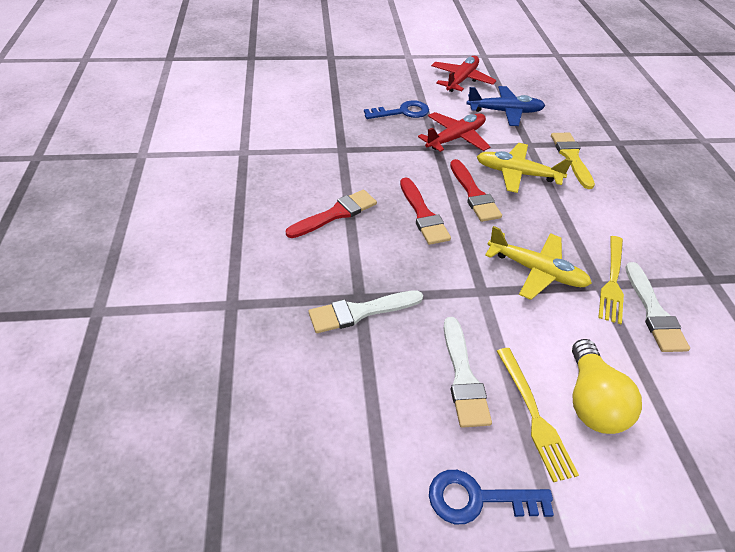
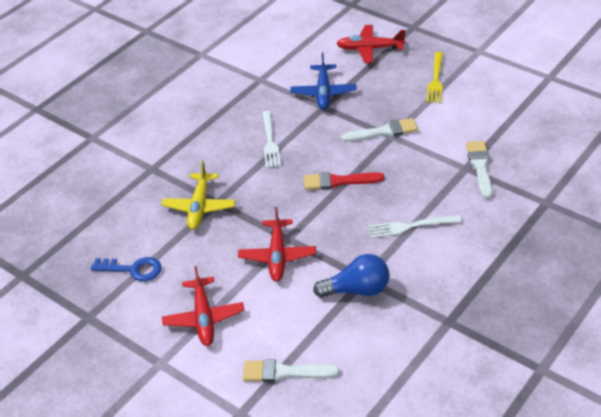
blue key: 2 -> 1
blue light bulb: 0 -> 1
red brush: 3 -> 1
red plane: 2 -> 3
white fork: 0 -> 2
yellow brush: 1 -> 0
yellow fork: 2 -> 1
yellow light bulb: 1 -> 0
yellow plane: 2 -> 1

